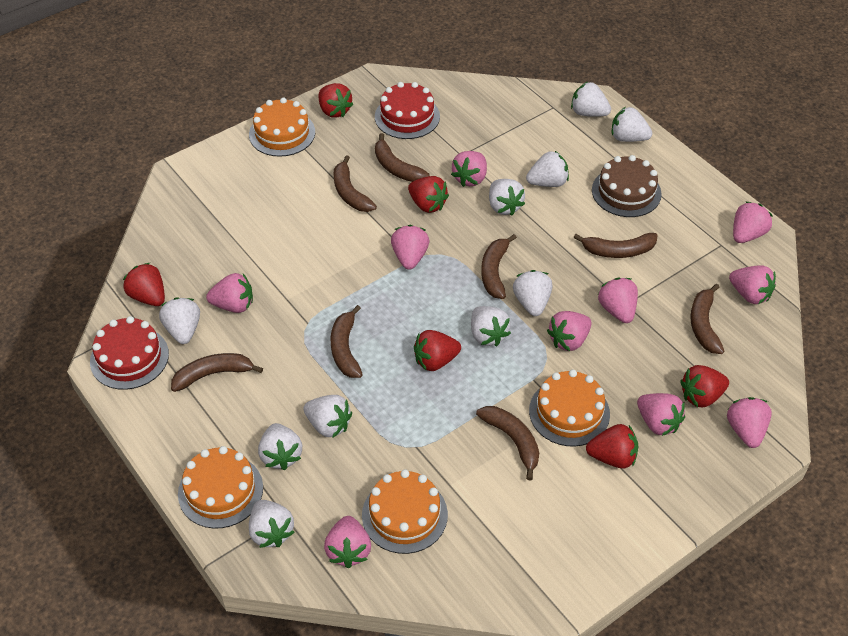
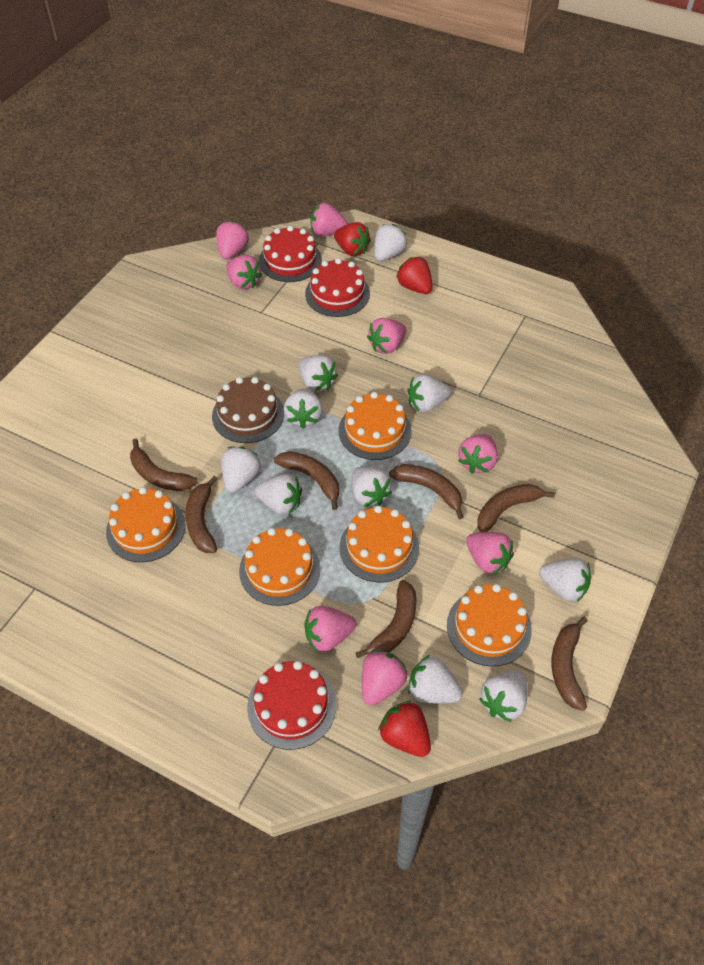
brown banana: 8 -> 7
orange cake: 4 -> 5
pink strawberry: 10 -> 8
red cake: 2 -> 3
red strawberry: 6 -> 3

